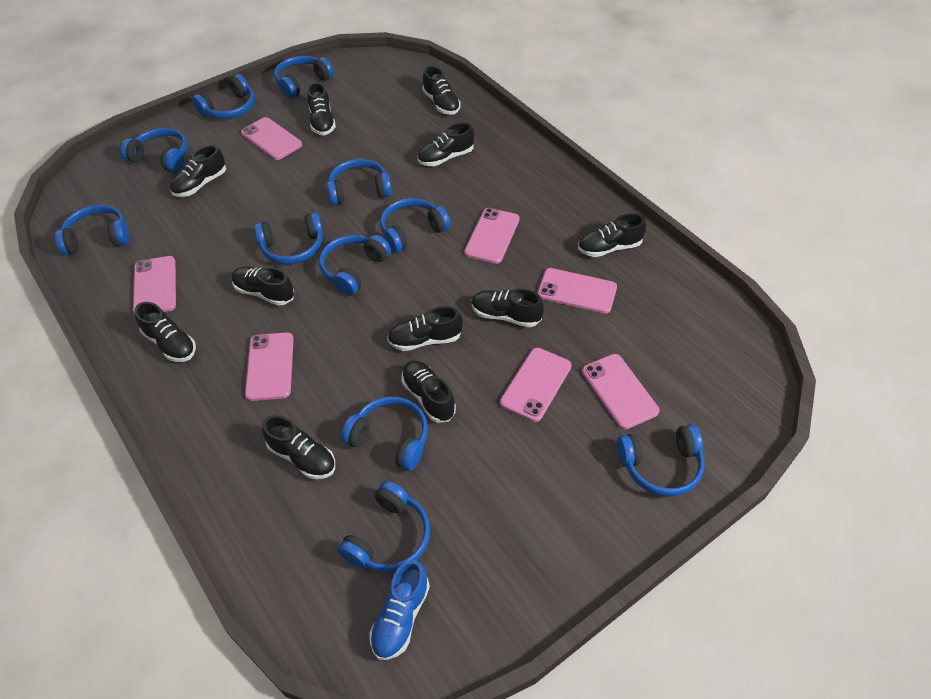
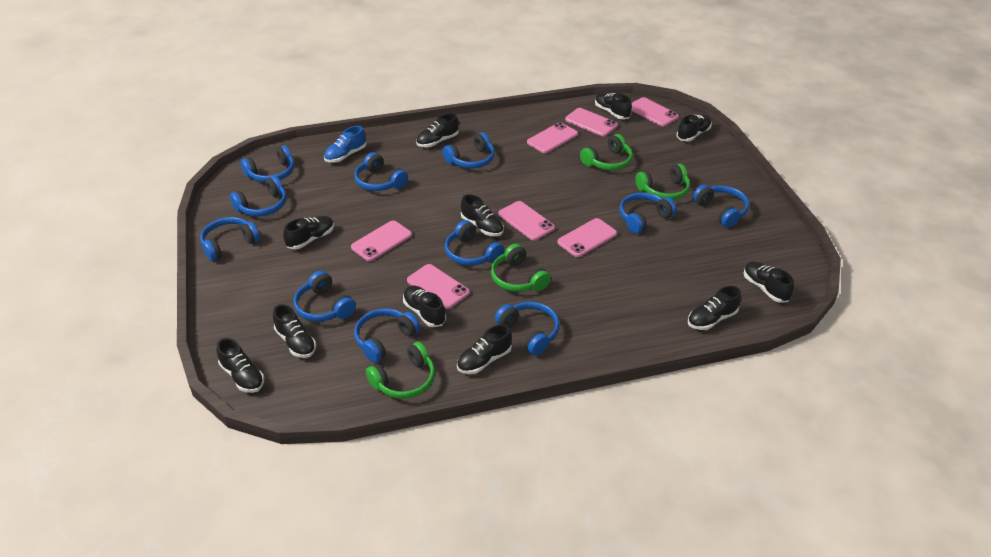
green headphones: 0 -> 4

